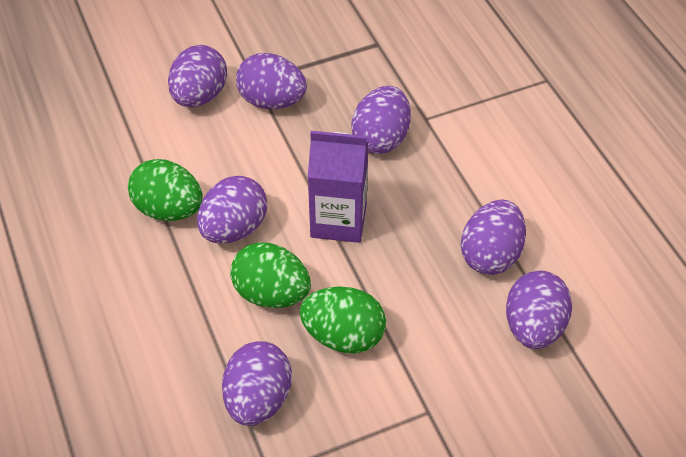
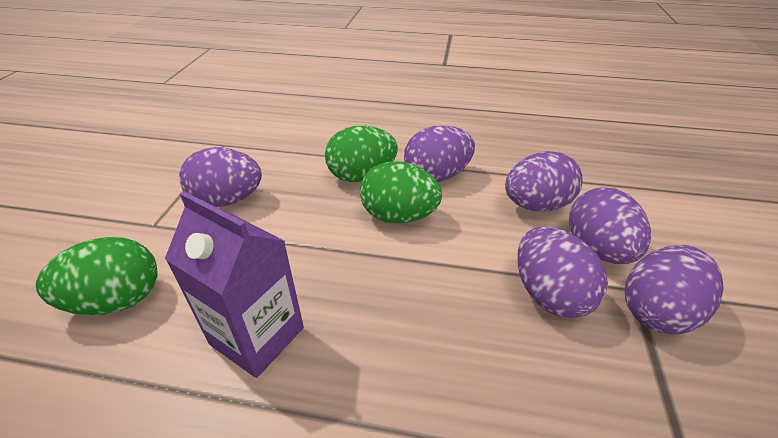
purple egg: 7 -> 6

